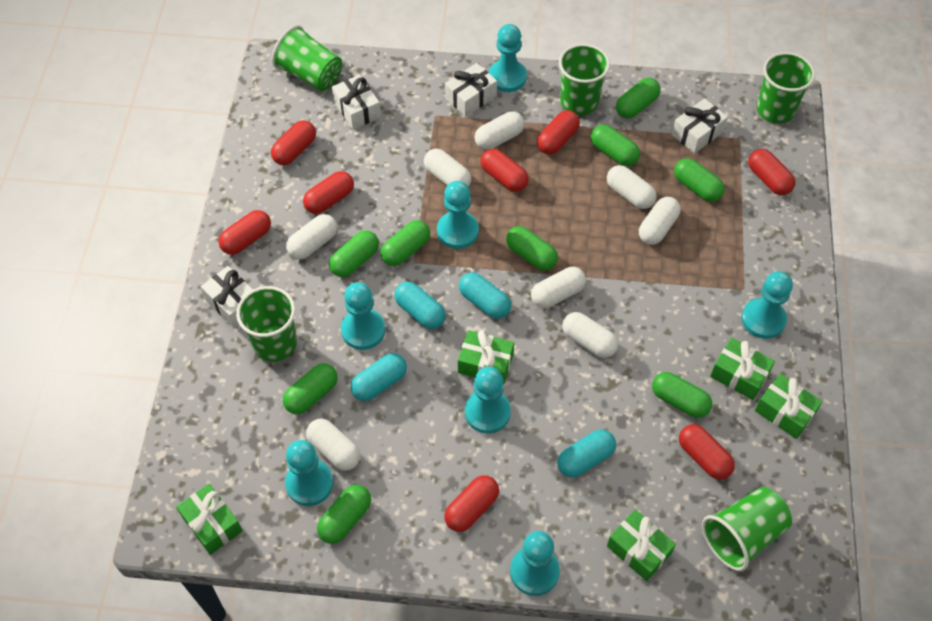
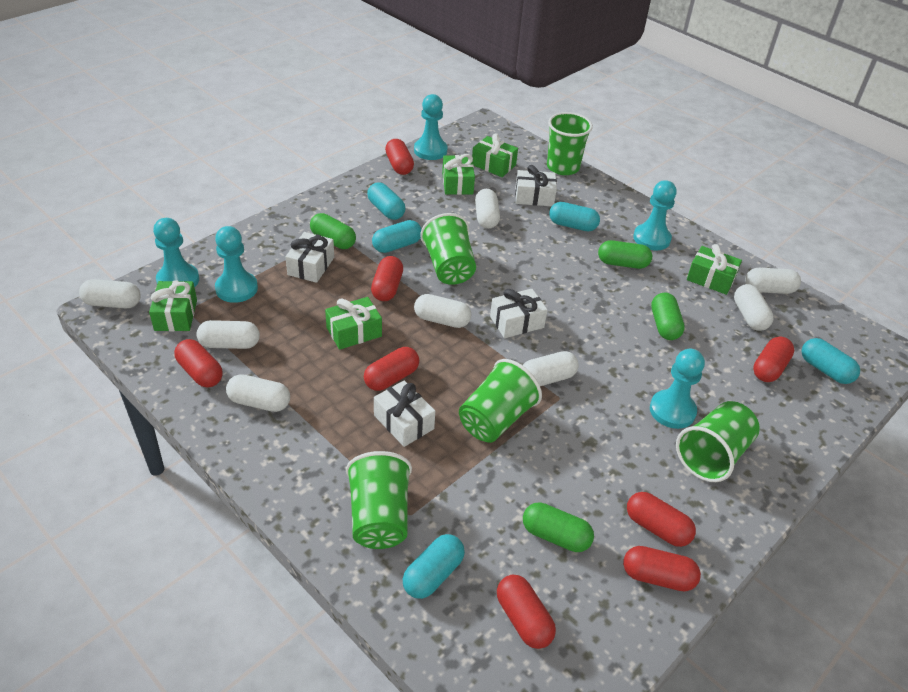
green capsule: 9 -> 4
turquoise capsule: 4 -> 5
turquoise pawn: 7 -> 5

